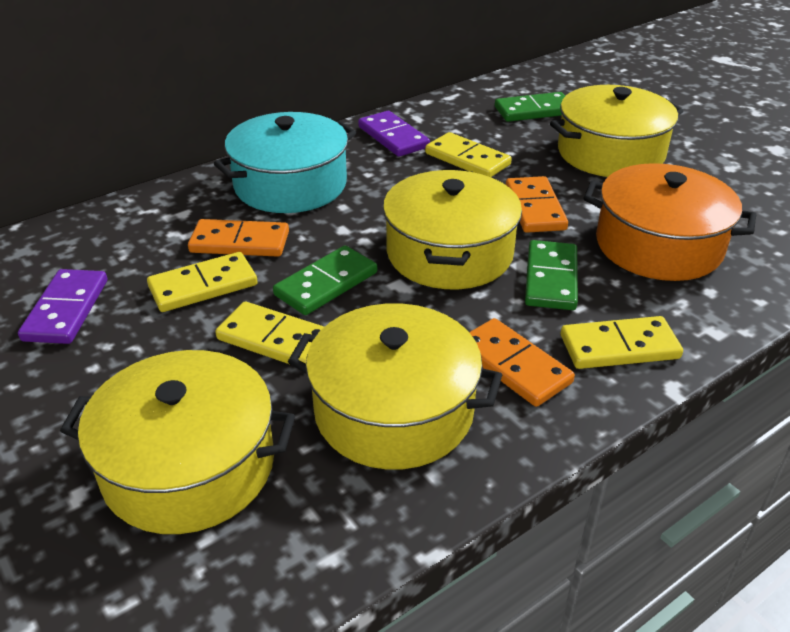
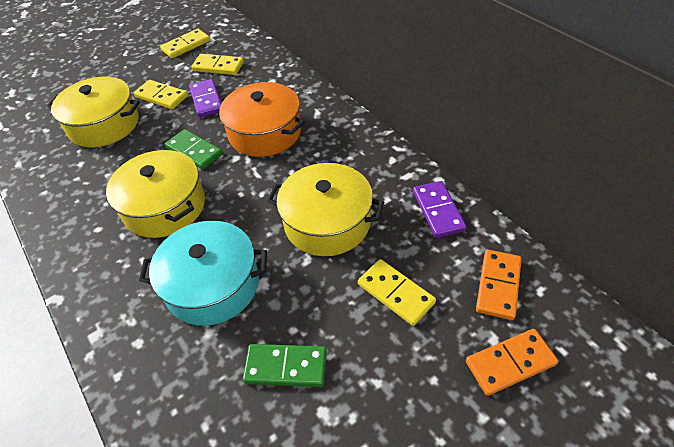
green domino: 3 -> 2
orange domino: 3 -> 2
yellow pot: 4 -> 3

